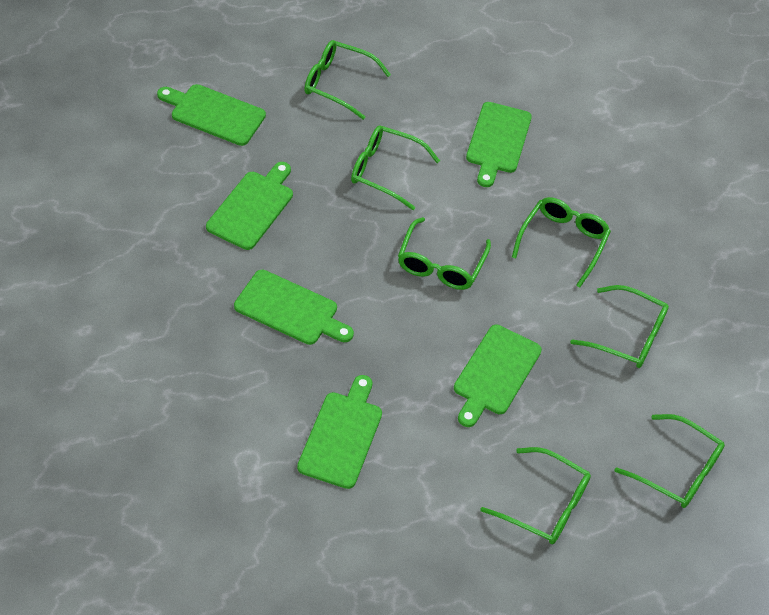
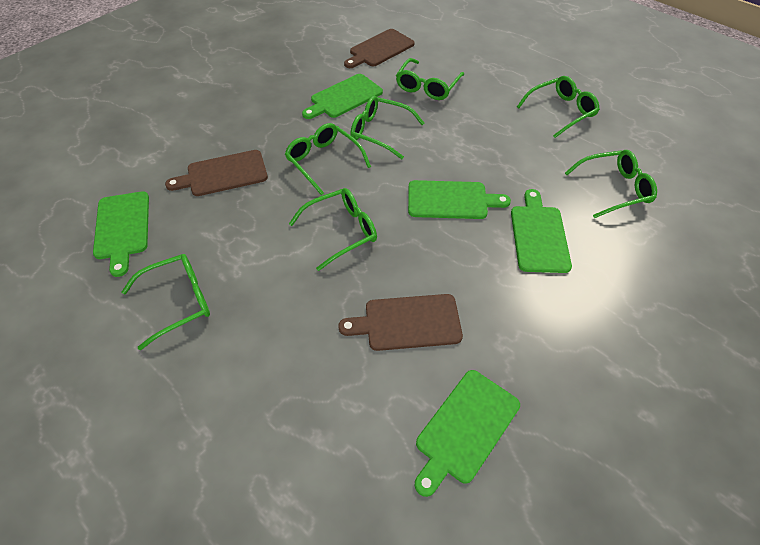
brown cutting board: 0 -> 3
green cutting board: 6 -> 5

